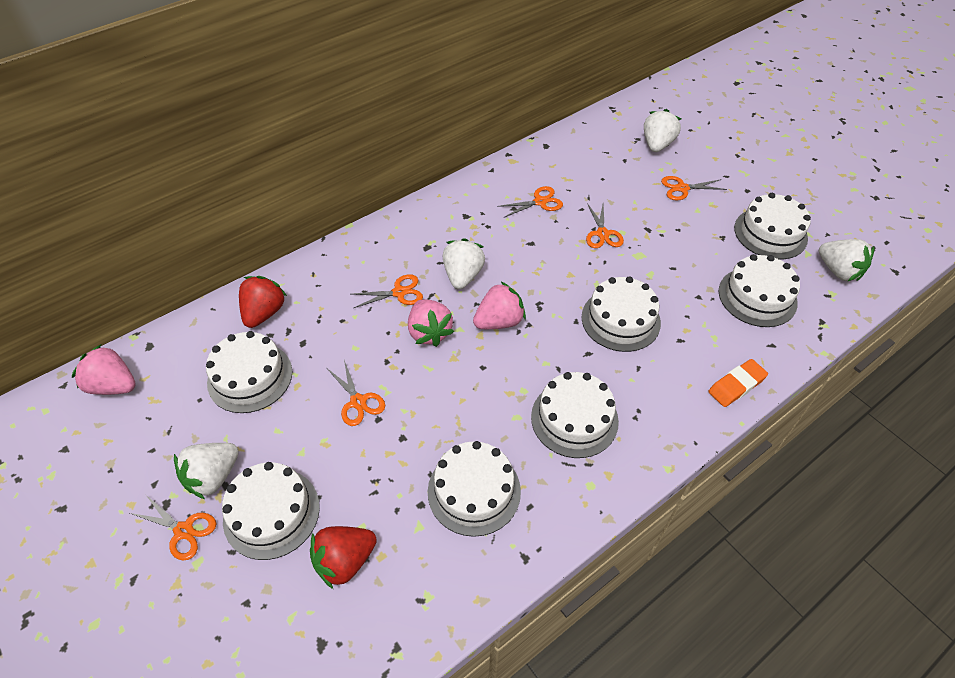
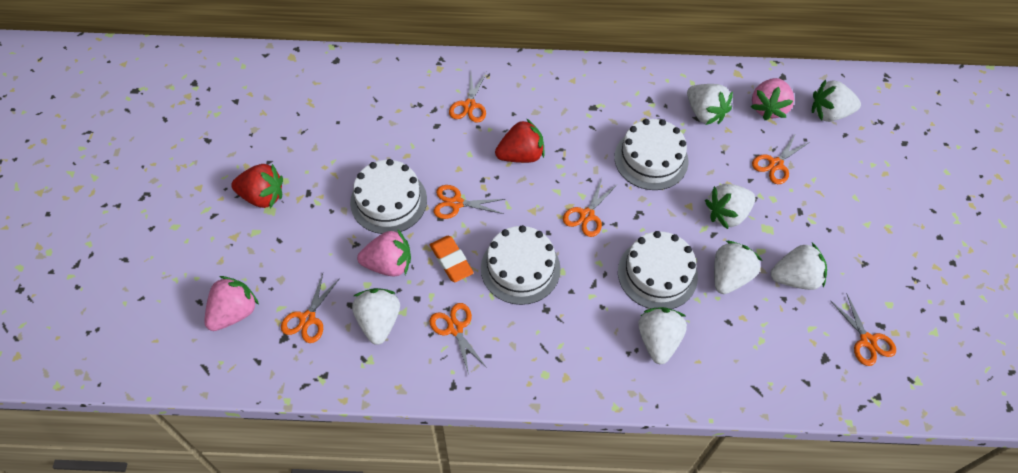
orange scissors: 6 -> 7
white cake: 7 -> 4
white strawberry: 4 -> 7

